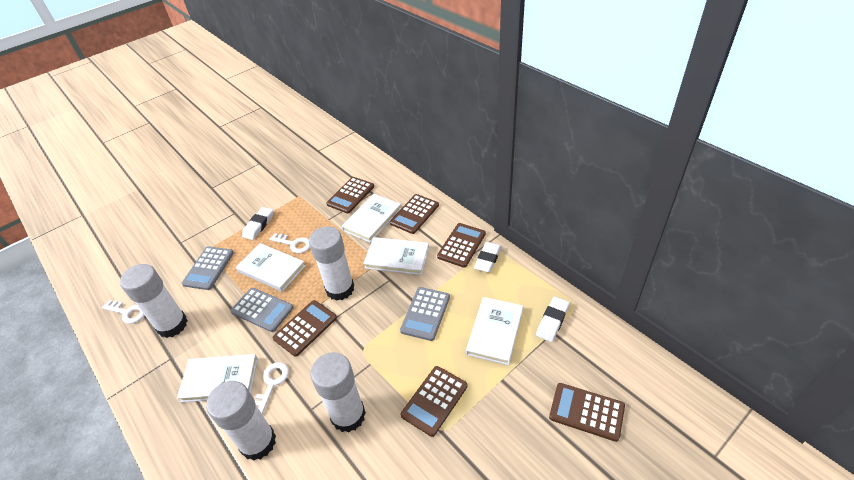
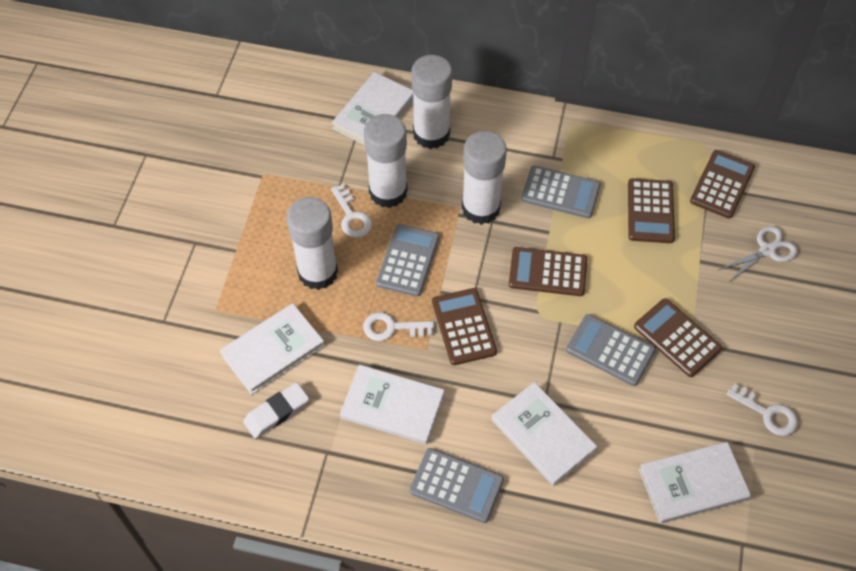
brown calculator: 6 -> 5
grey calculator: 3 -> 4
white eraser: 3 -> 1
white scissors: 0 -> 1

